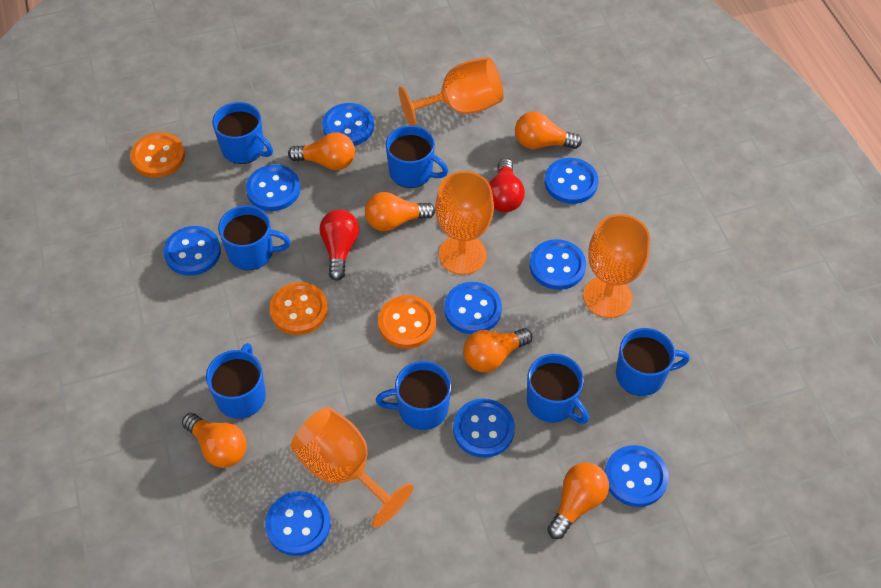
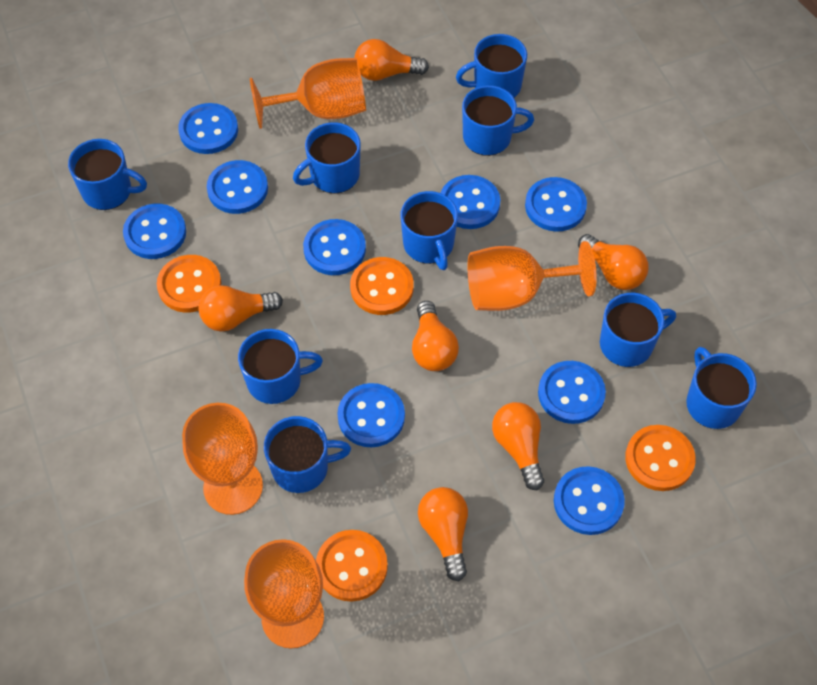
blue mug: 7 -> 9
orange button: 3 -> 4
red light bulb: 2 -> 0

